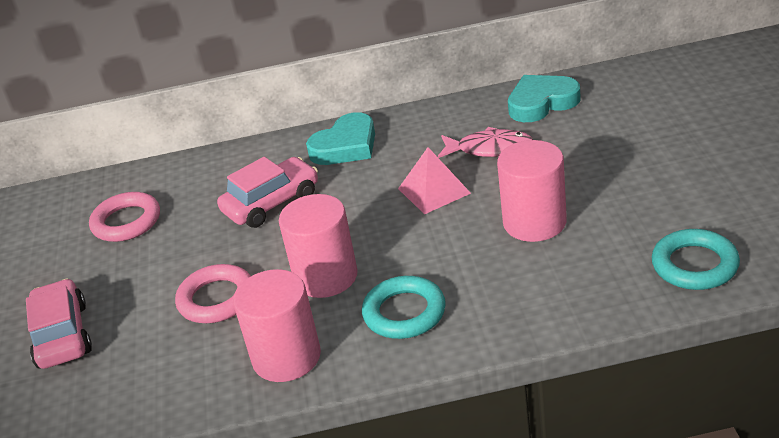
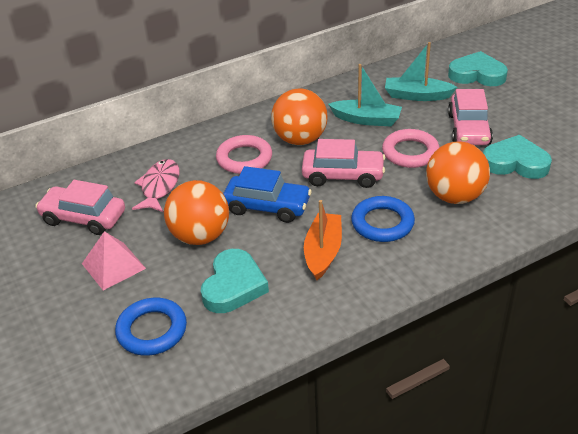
blue car: 0 -> 1
blue ring: 0 -> 2
orange ball: 0 -> 3
orange boat: 0 -> 1
pink car: 2 -> 3
pink cylinder: 3 -> 0
turquoise boat: 0 -> 2
turquoise heart: 2 -> 3
turquoise ring: 2 -> 0

